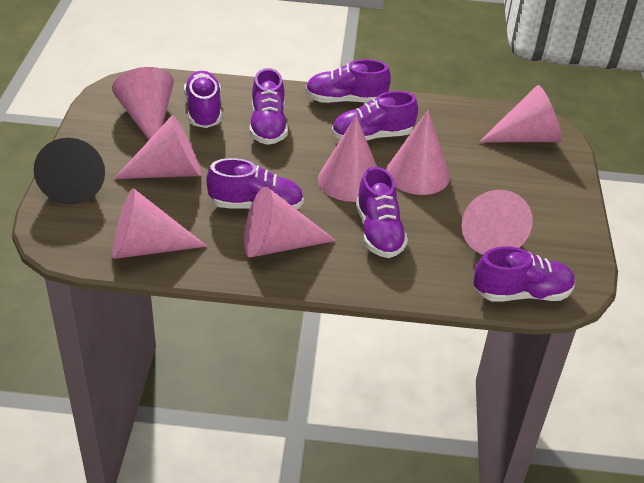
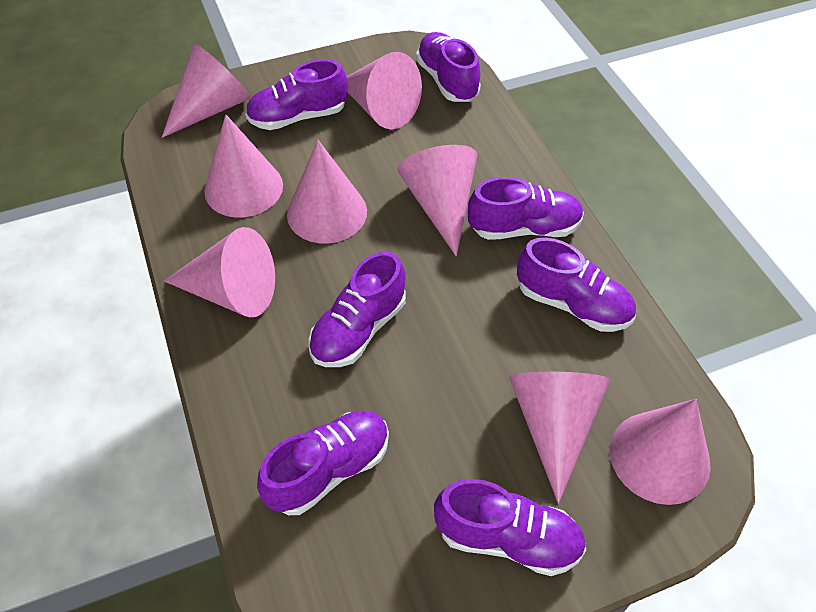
black cone: 1 -> 0

